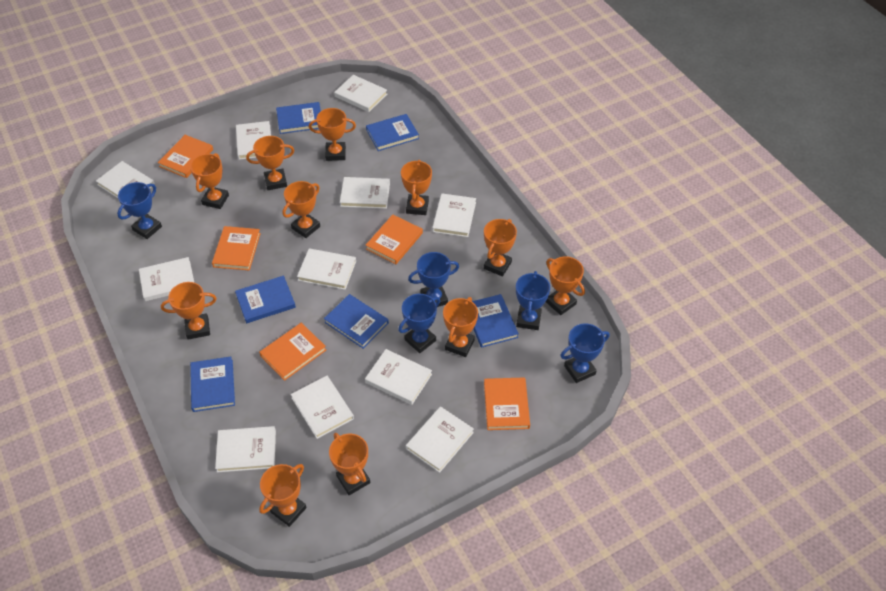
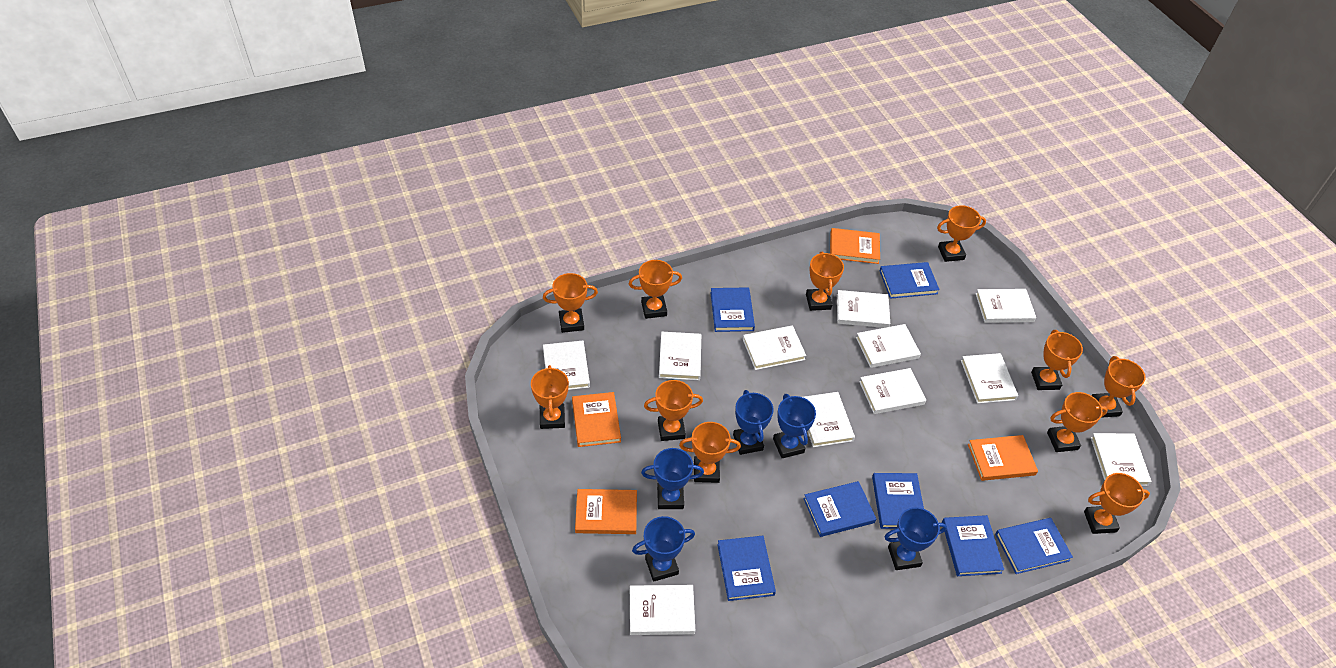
blue book: 6 -> 7
orange book: 5 -> 4

